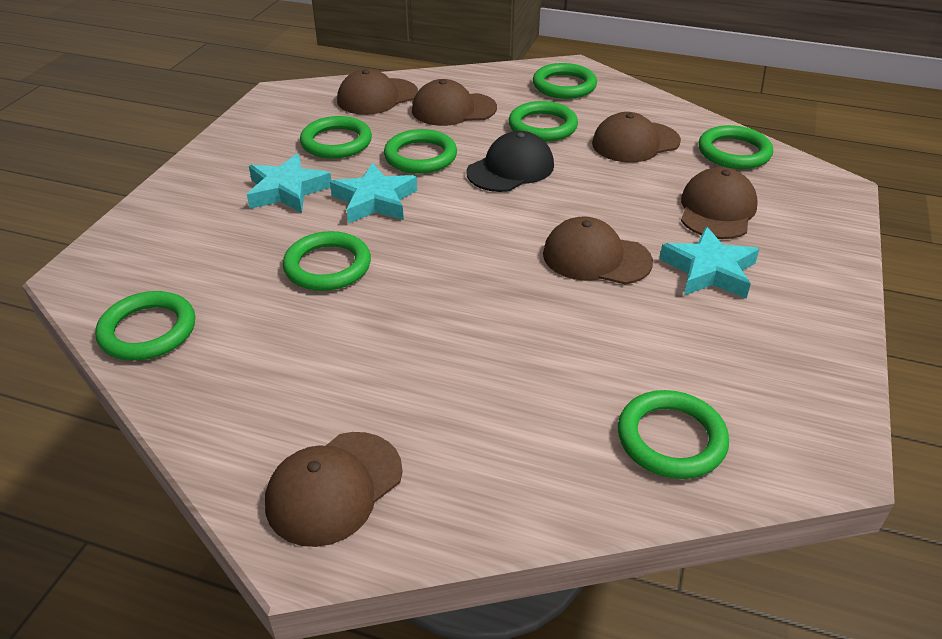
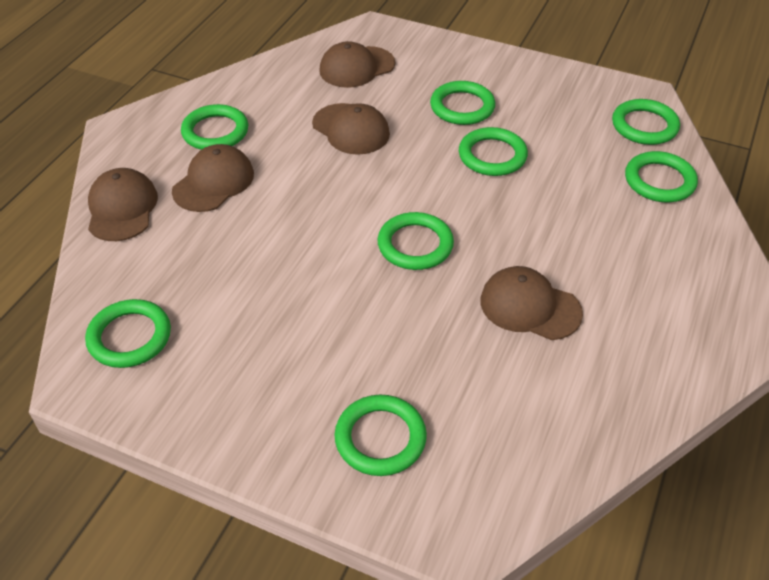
black cap: 1 -> 0
brown cap: 6 -> 5
turquoise star: 3 -> 0

